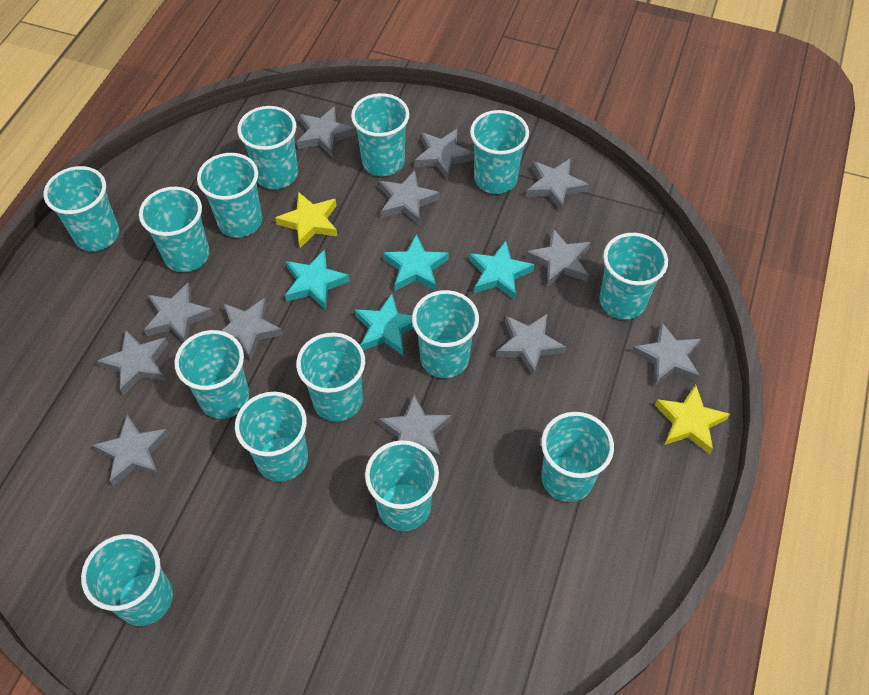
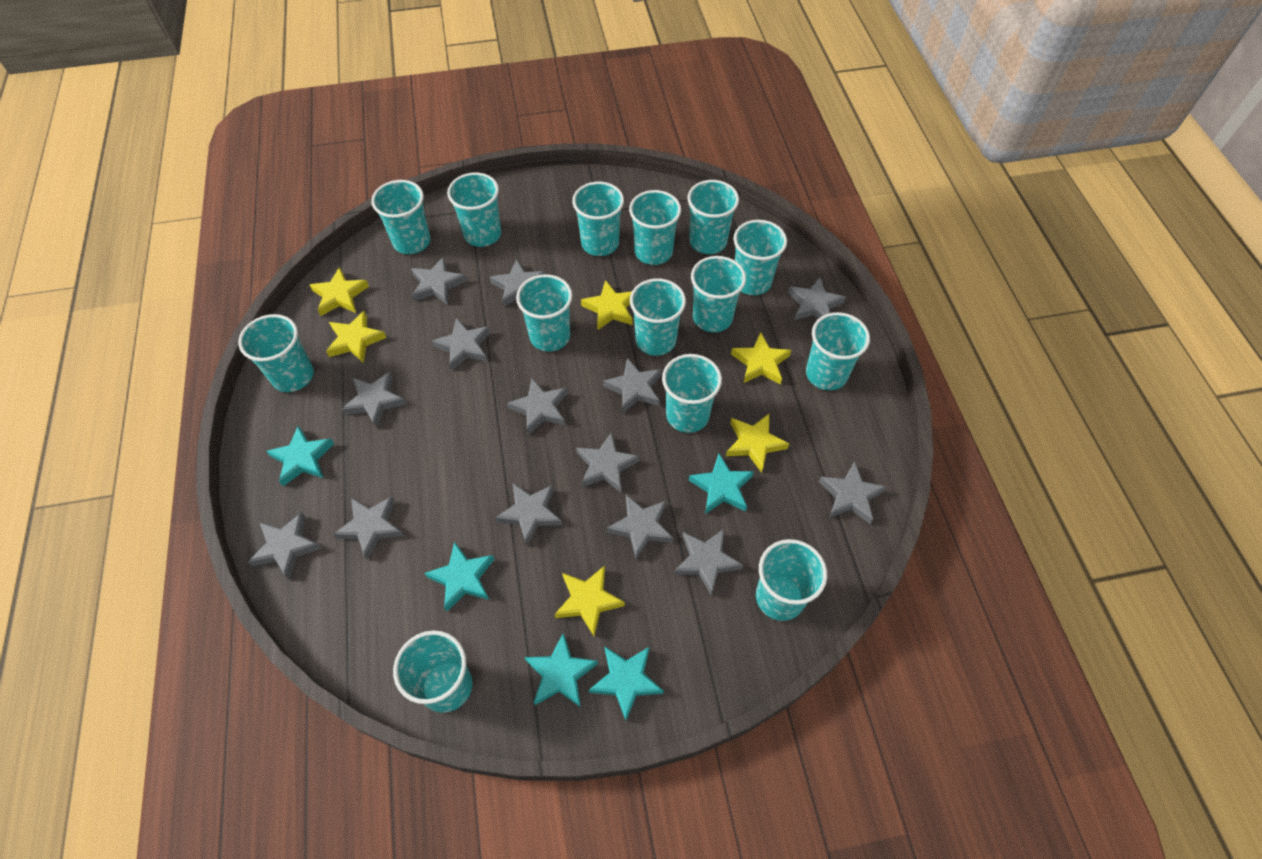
grey star: 12 -> 14
turquoise star: 4 -> 5
yellow star: 2 -> 6

